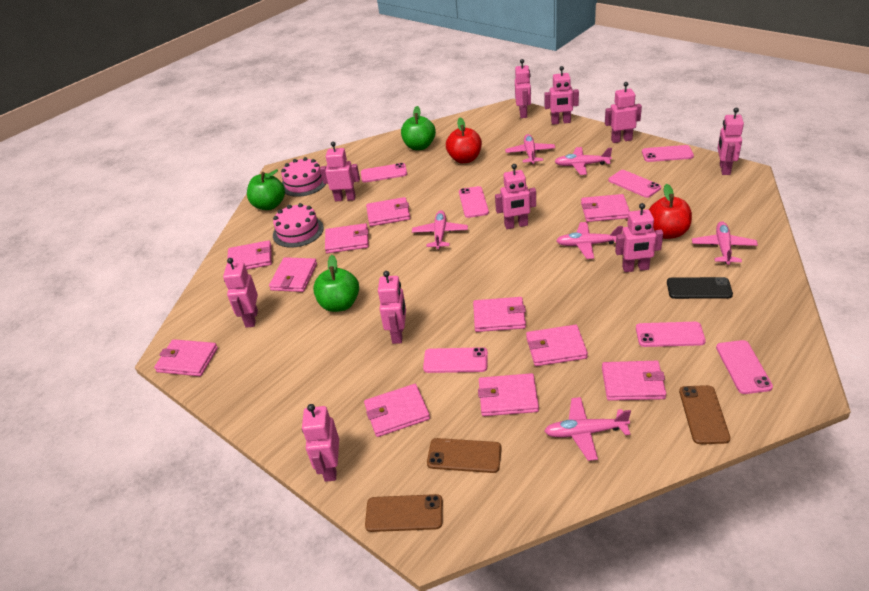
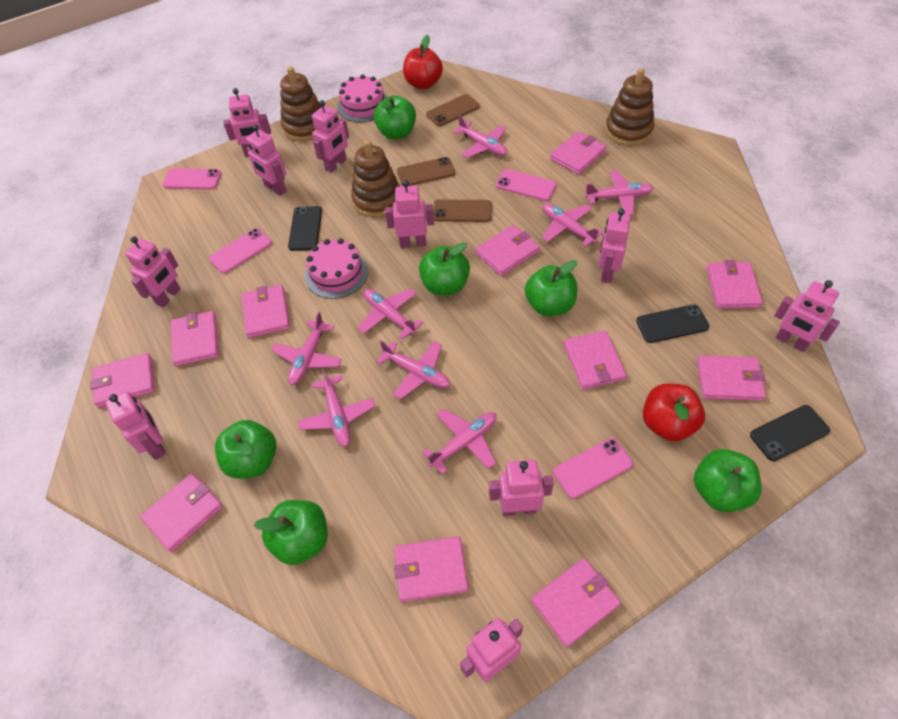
black phone: 1 -> 3
brown stacking toy: 0 -> 3
green apple: 3 -> 6
pink phone: 7 -> 4
pink plane: 6 -> 8

